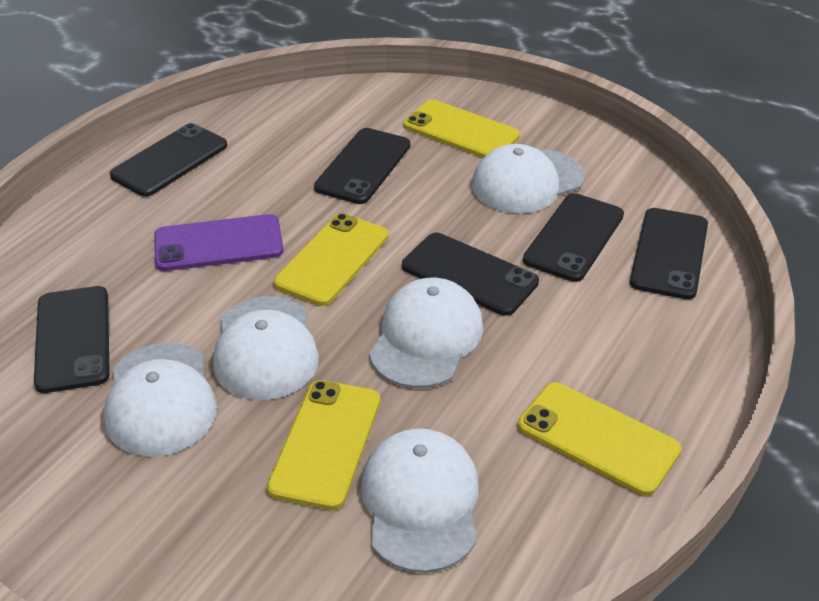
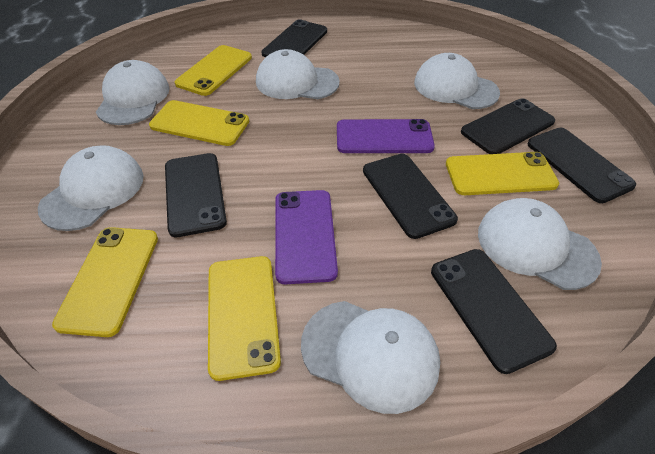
purple phone: 1 -> 2
white cap: 5 -> 6
yellow phone: 4 -> 5

